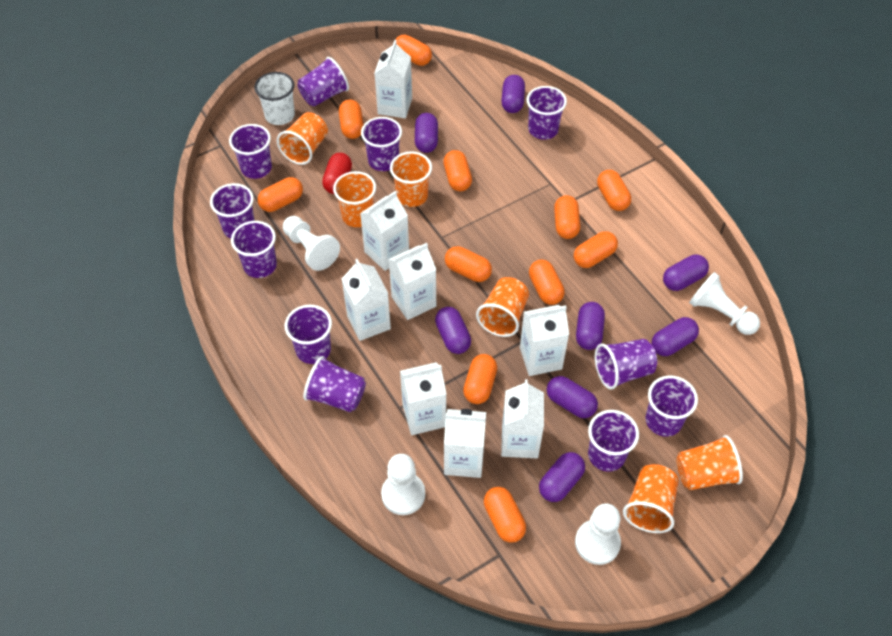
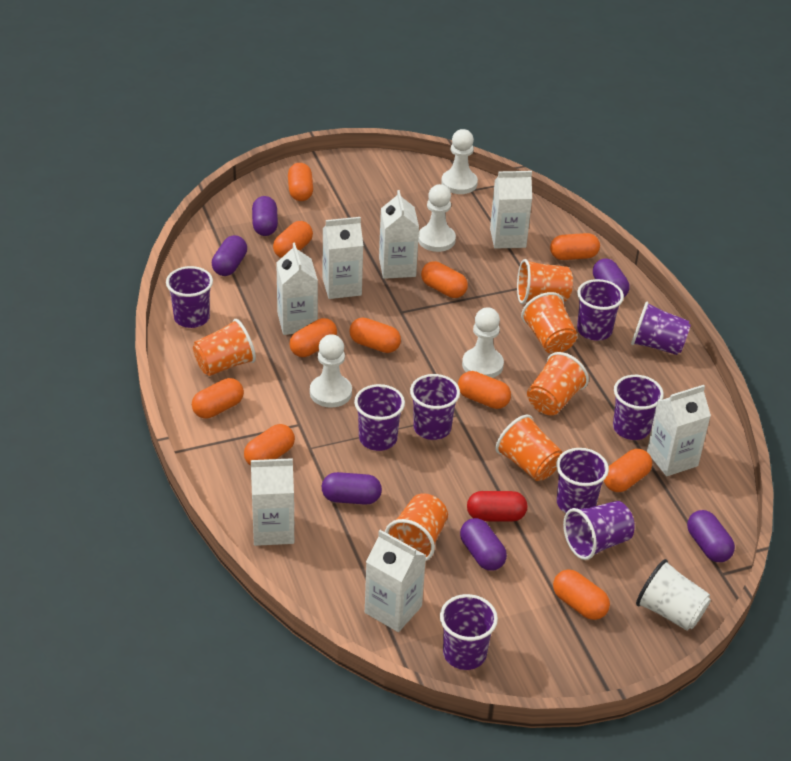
purple capsule: 8 -> 6
purple cup: 11 -> 9
white carton: 8 -> 7

